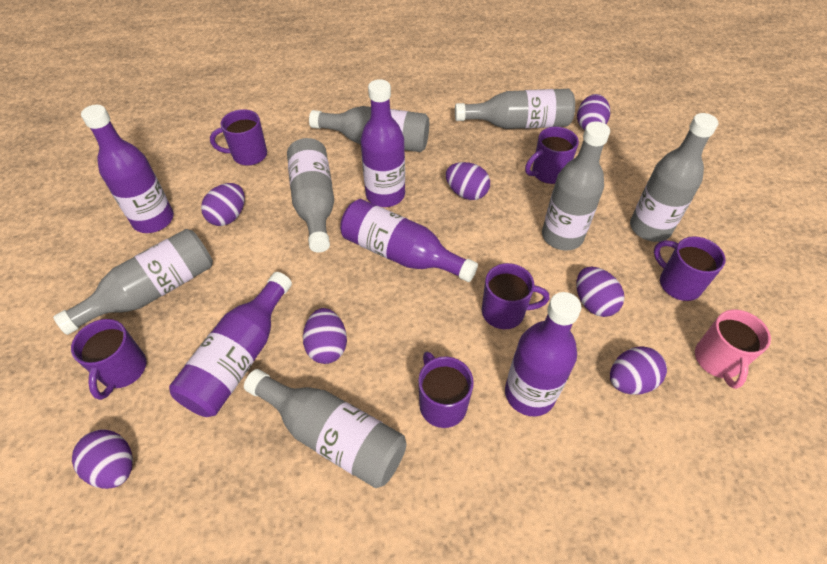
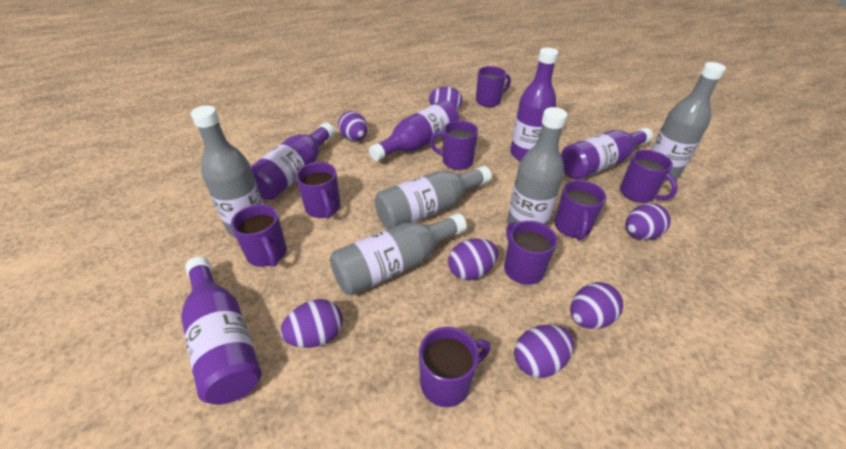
grey bottle: 7 -> 5
pink mug: 1 -> 0
purple mug: 6 -> 8

